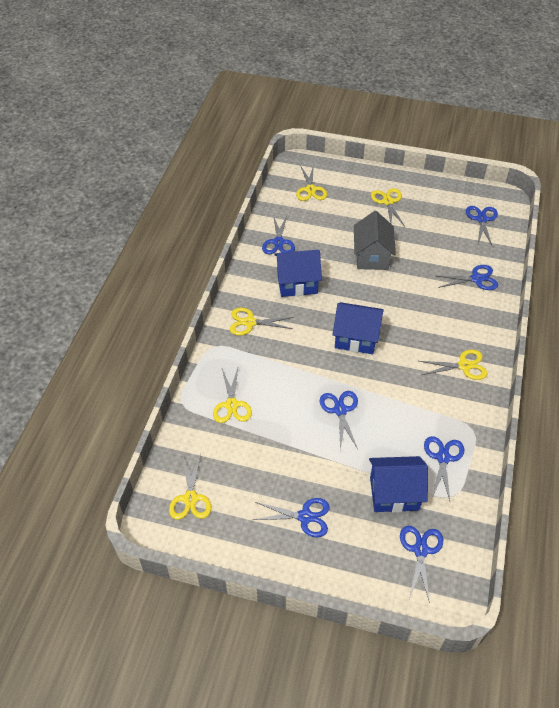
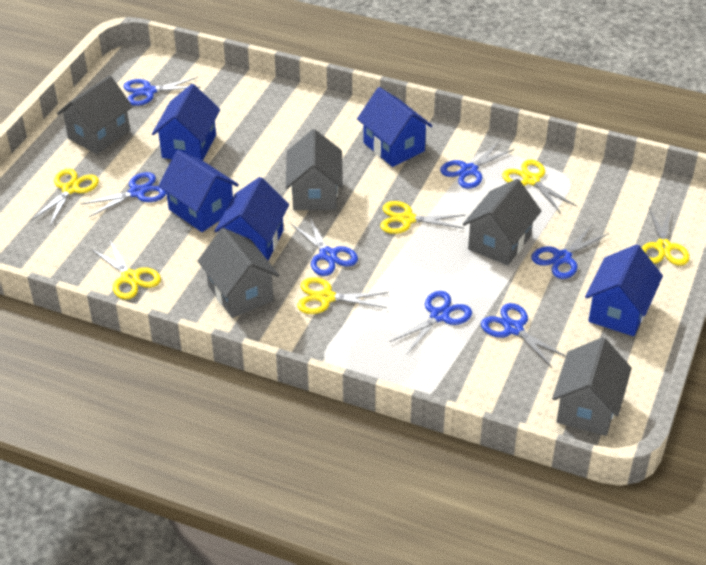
blue house: 3 -> 5
grey house: 1 -> 5

